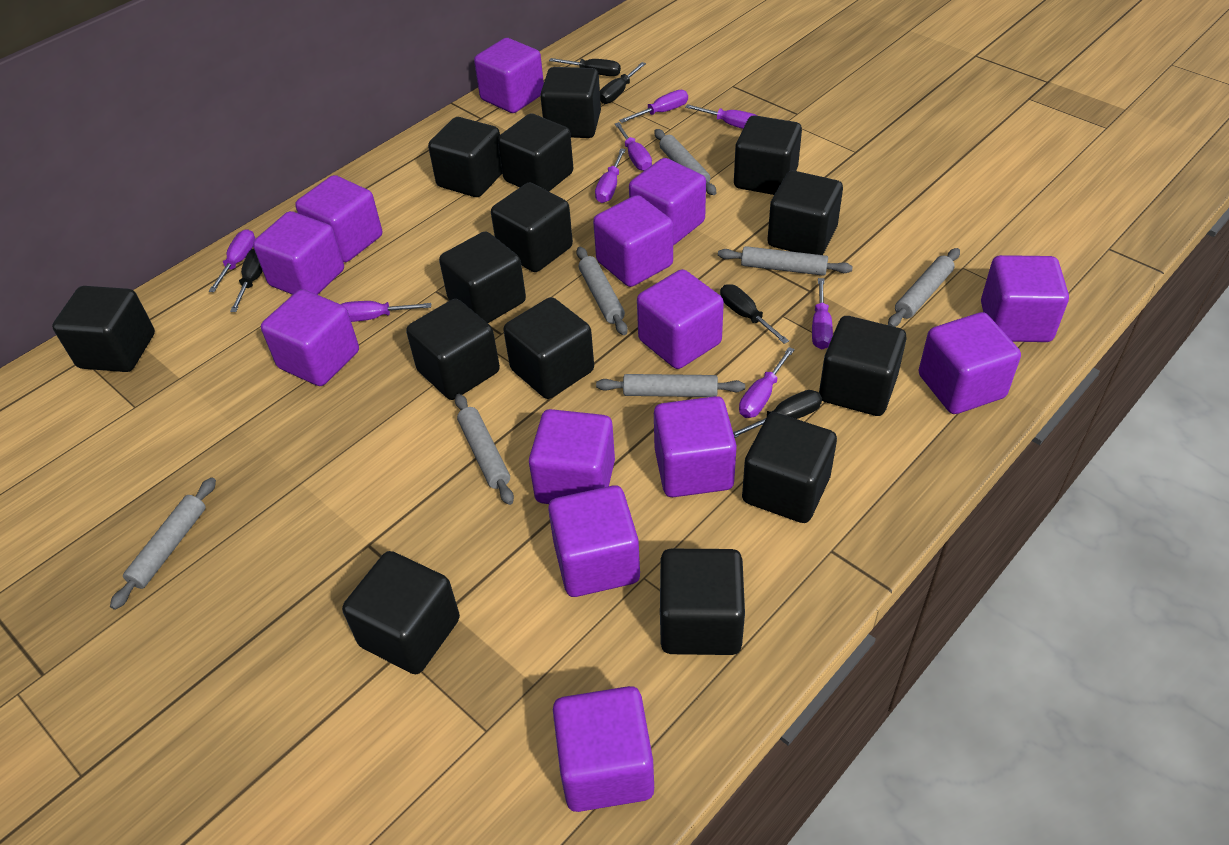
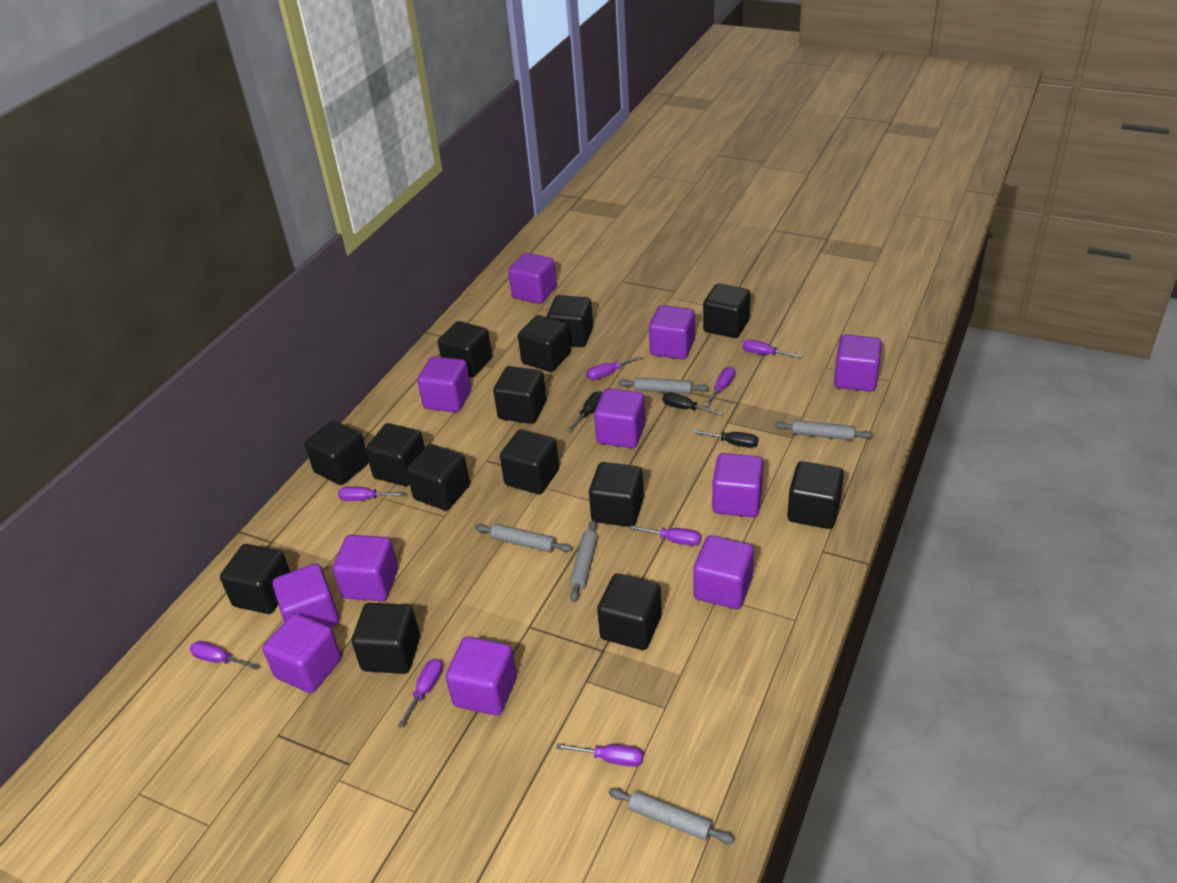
black screwdriver: 5 -> 3
grey rolling pin: 7 -> 5
purple cube: 13 -> 11

